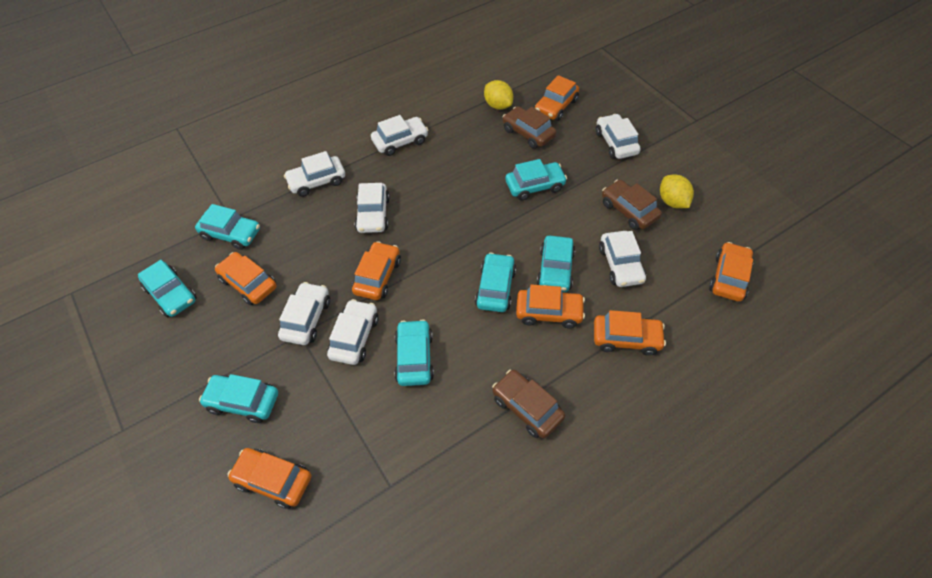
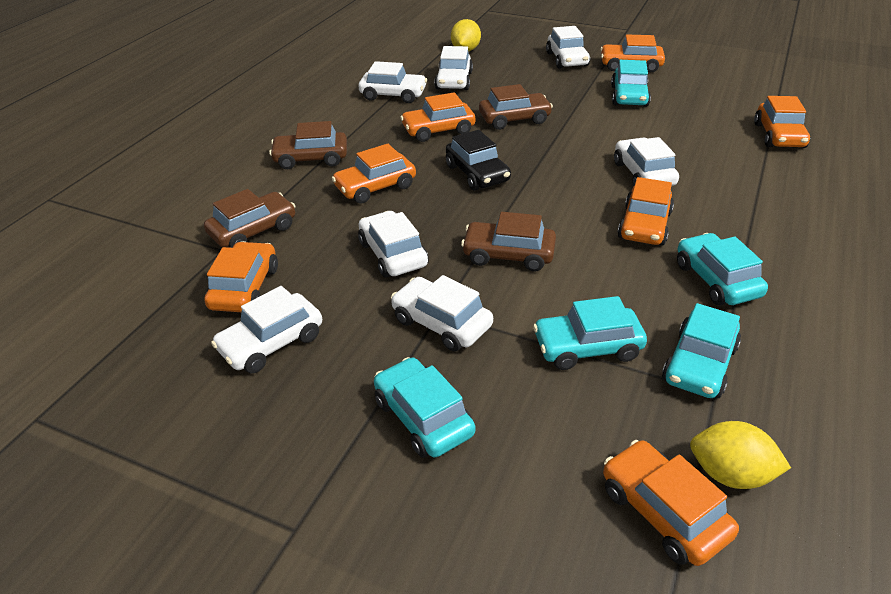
black car: 0 -> 1
brown car: 3 -> 4
turquoise car: 7 -> 5

